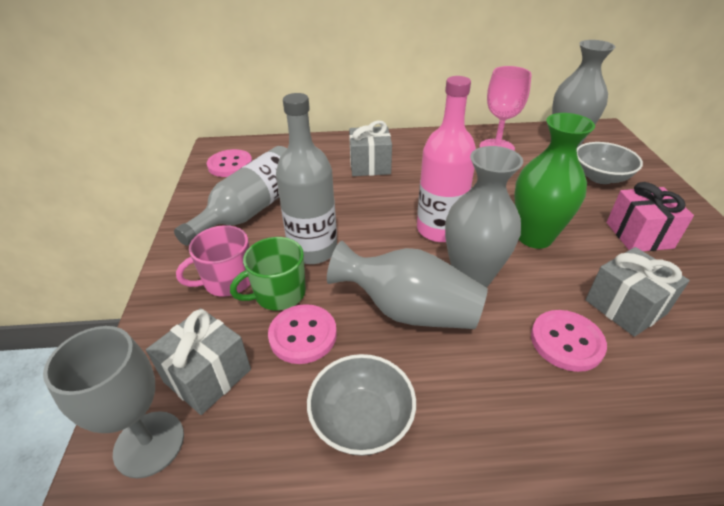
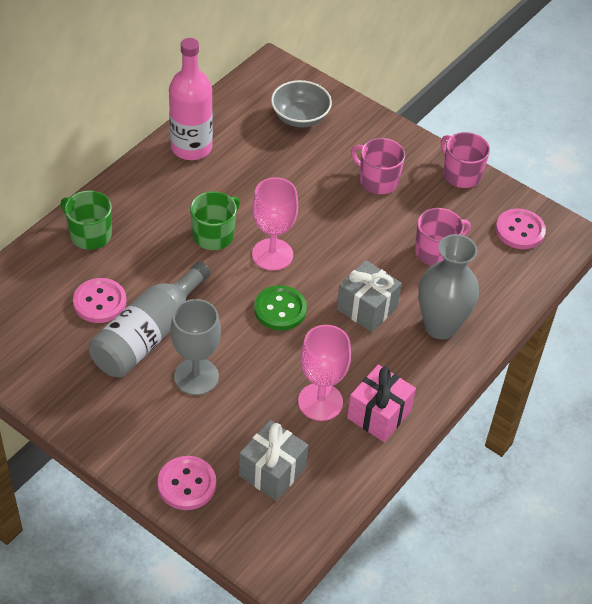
green button: 0 -> 1
green mug: 1 -> 2
green vase: 1 -> 0
grey bottle: 2 -> 1
grey bowl: 2 -> 1
grey gift: 3 -> 2
grey vase: 3 -> 1
pink goblet: 1 -> 2
pink mug: 1 -> 3

